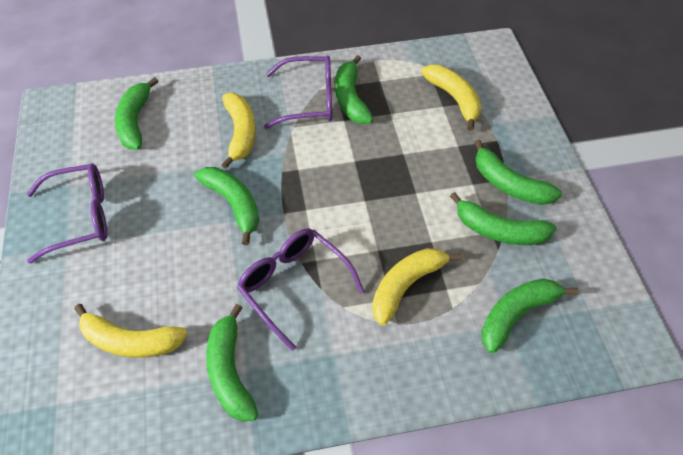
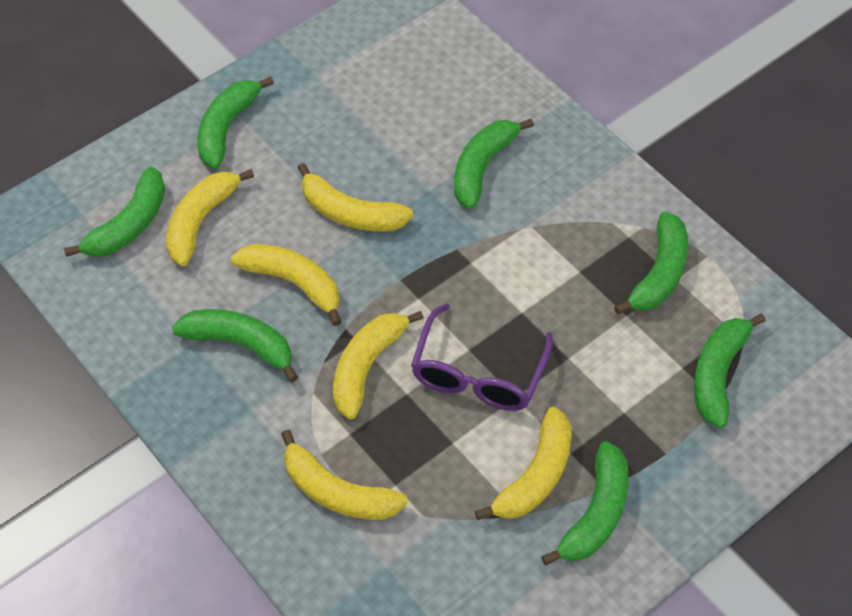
purple glasses: 3 -> 1
yellow banana: 4 -> 6

